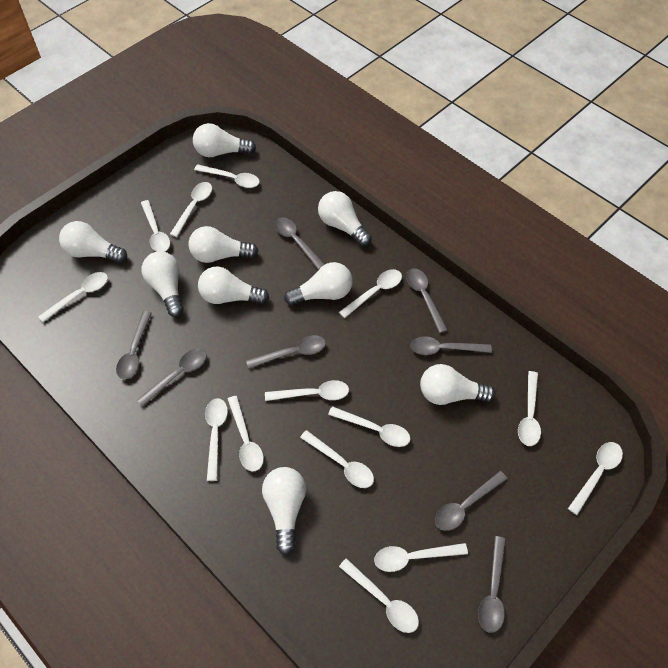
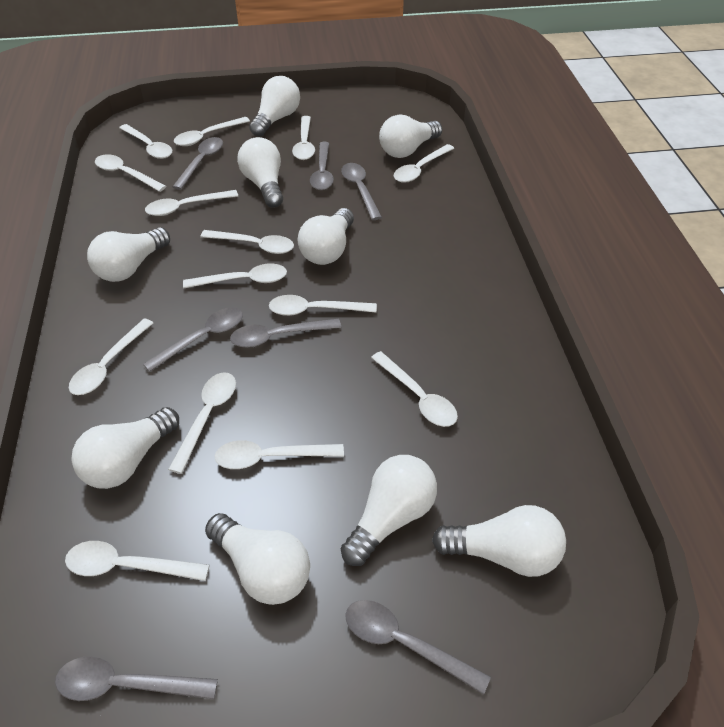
grey spoon: 8 -> 7

